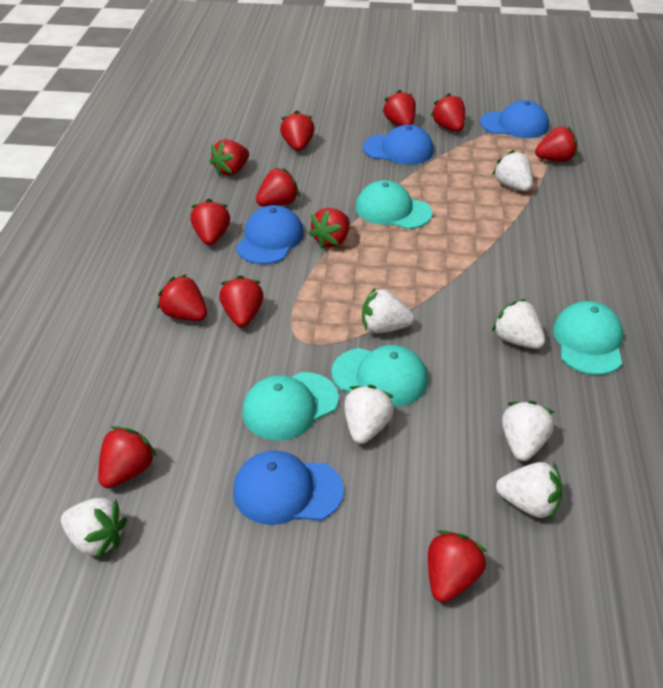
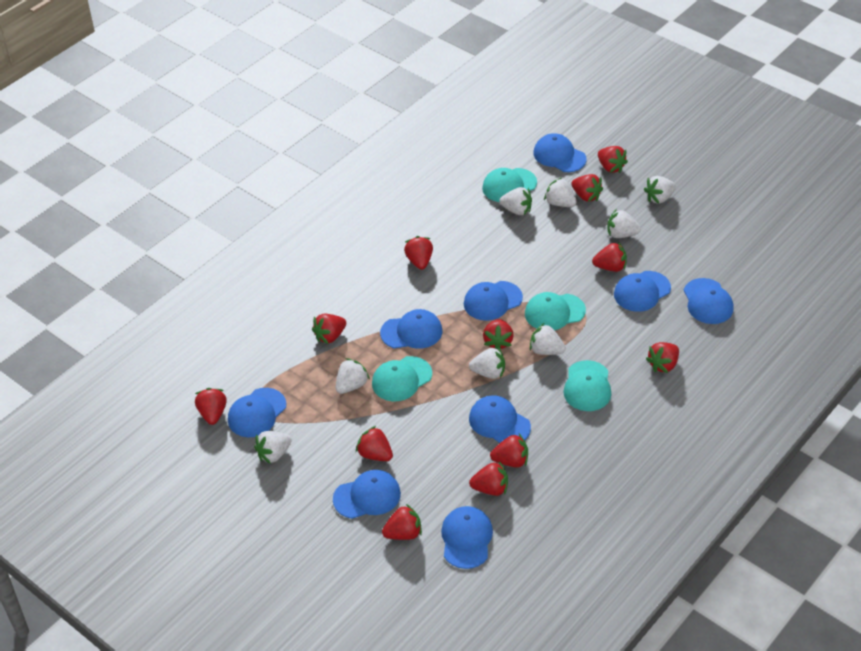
blue cap: 4 -> 9
white strawberry: 7 -> 8

